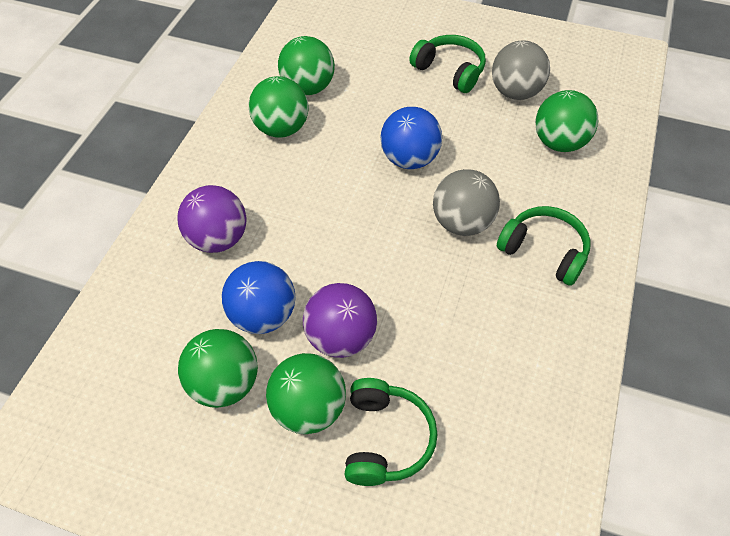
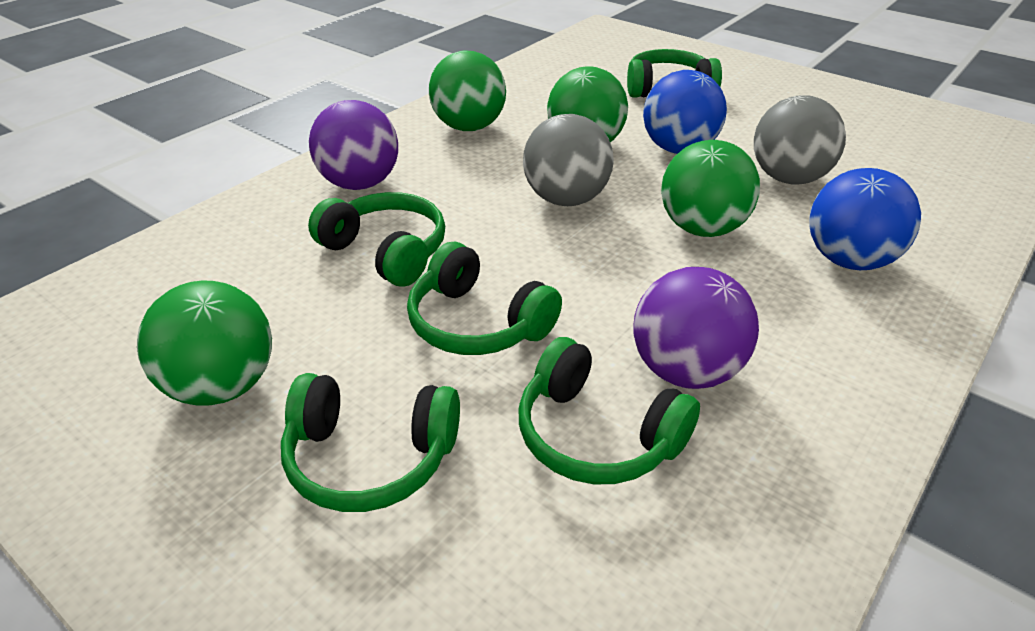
green ball: 5 -> 4
green headphones: 3 -> 5

